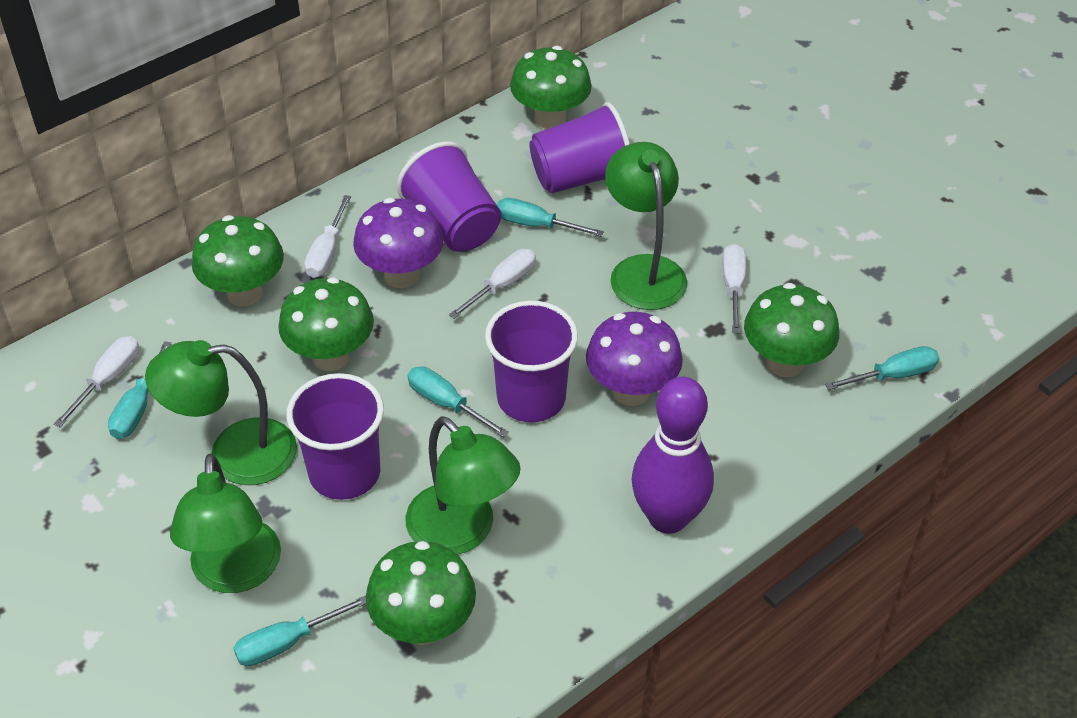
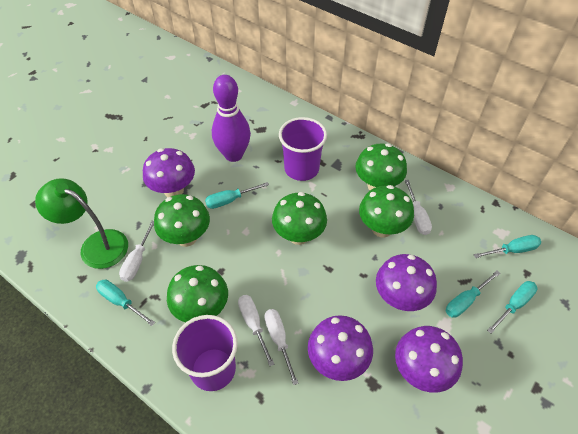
green lamp: 4 -> 1
purple cup: 4 -> 2
purple mushroom: 2 -> 4

